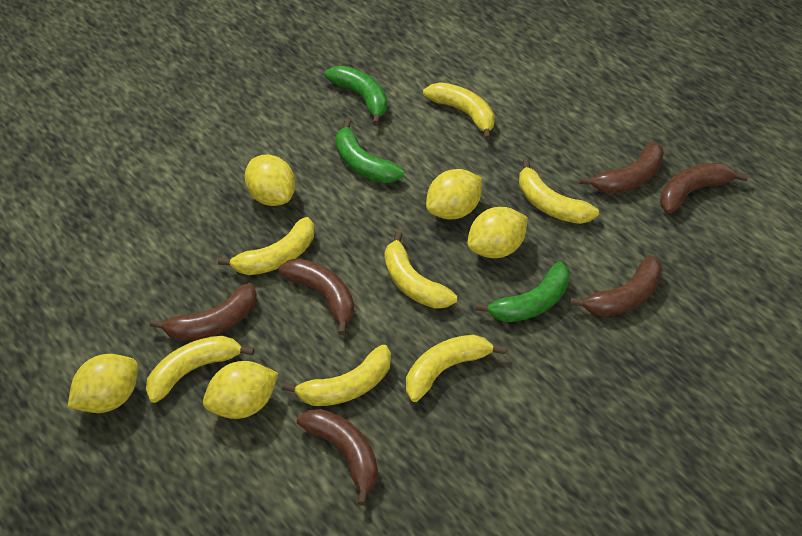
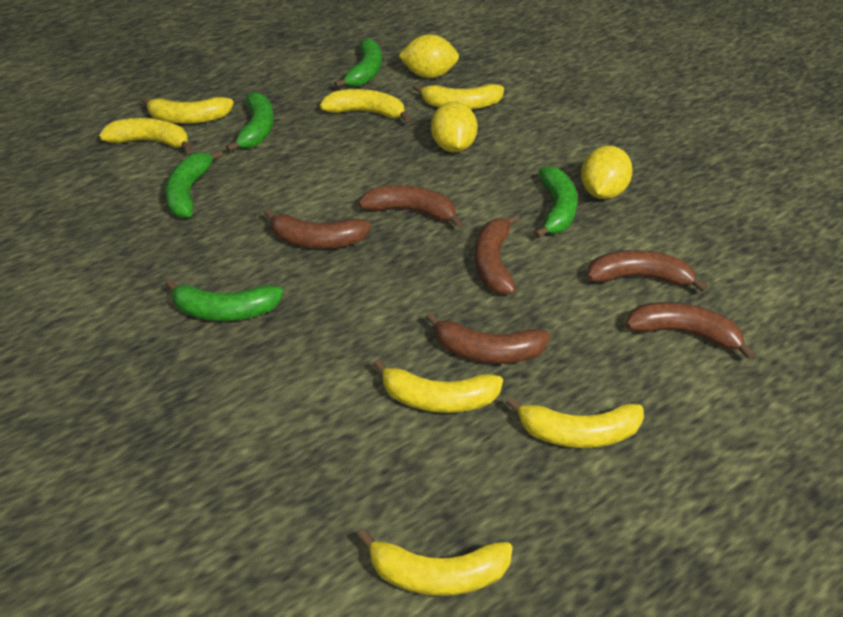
green banana: 3 -> 5
yellow lemon: 5 -> 3

